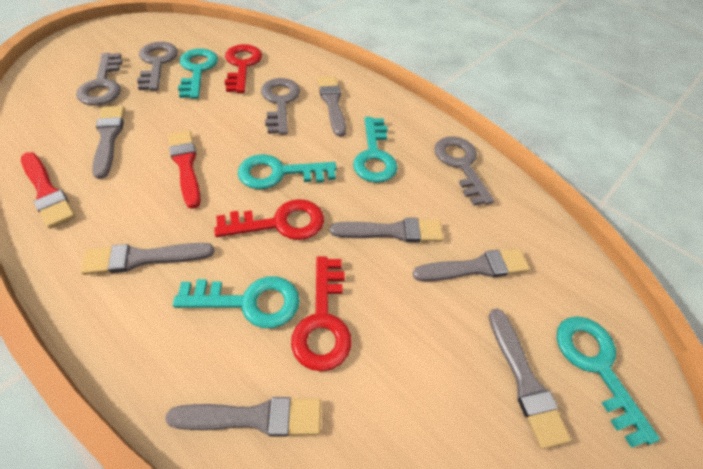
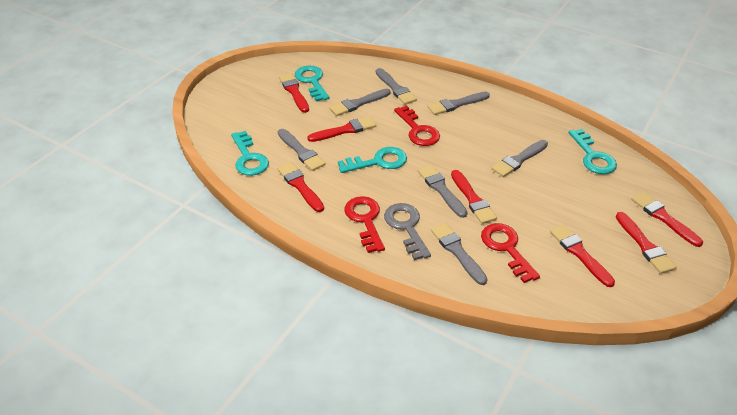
grey key: 4 -> 1
red brush: 2 -> 7
turquoise key: 5 -> 4

